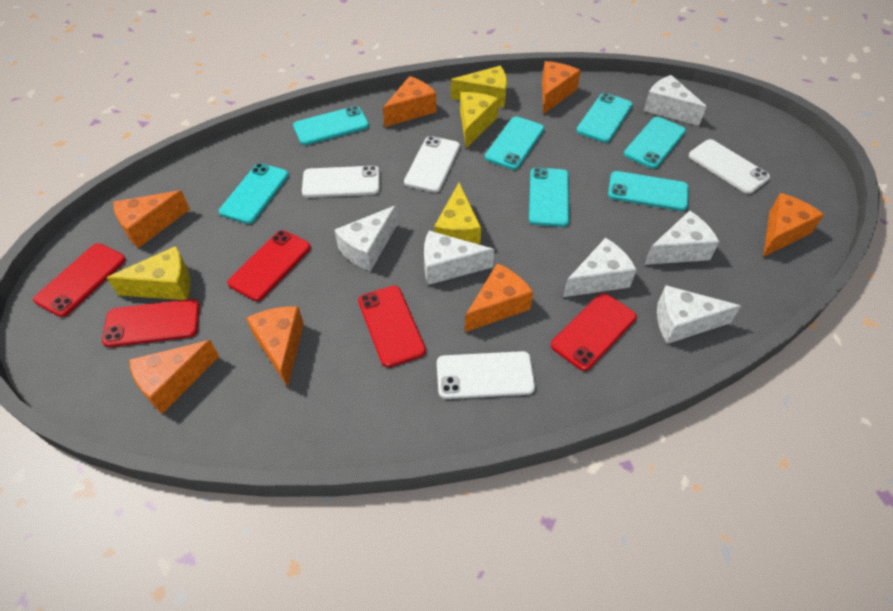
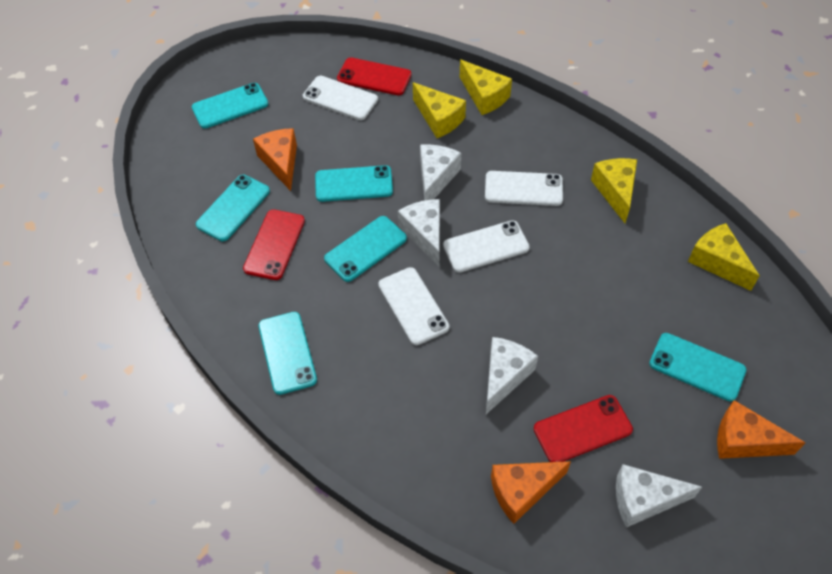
orange cheese: 7 -> 3
red phone: 5 -> 3
turquoise phone: 7 -> 6
white cheese: 6 -> 4

